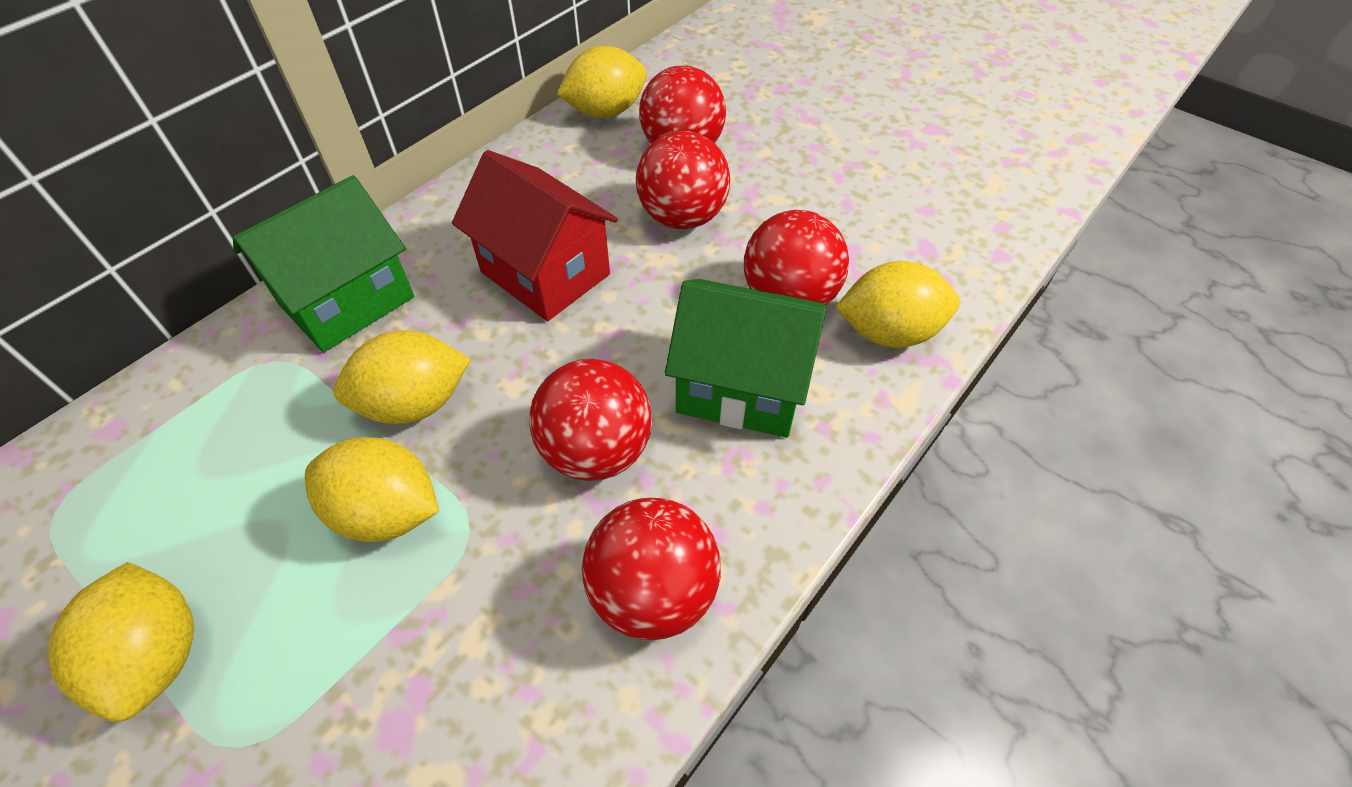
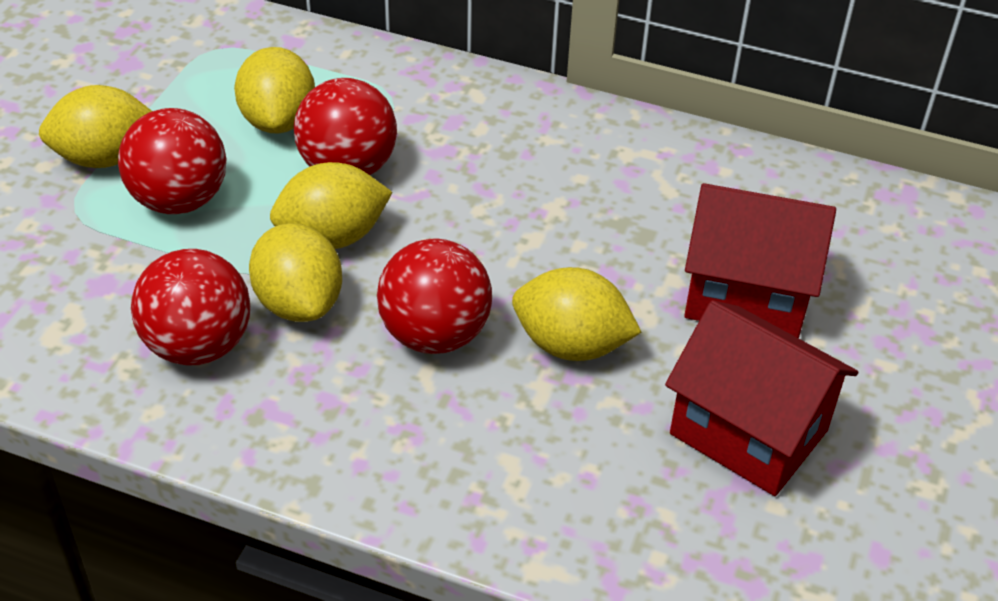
green house: 2 -> 0
red ball: 5 -> 4
red house: 1 -> 2

